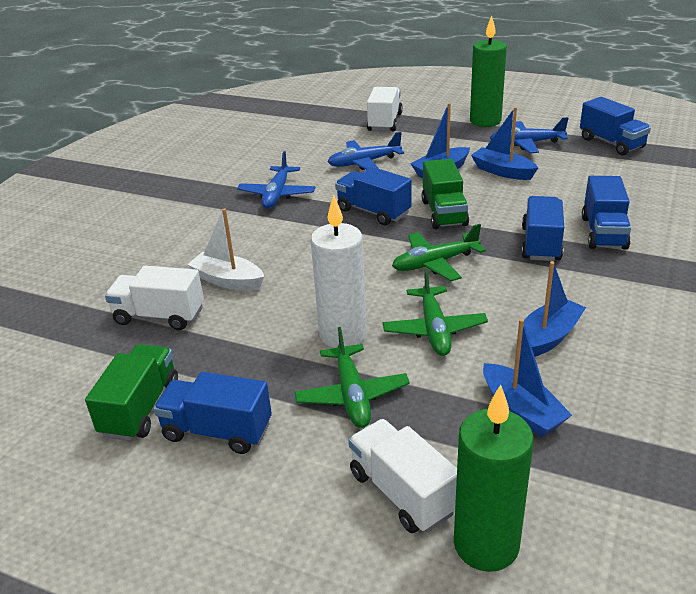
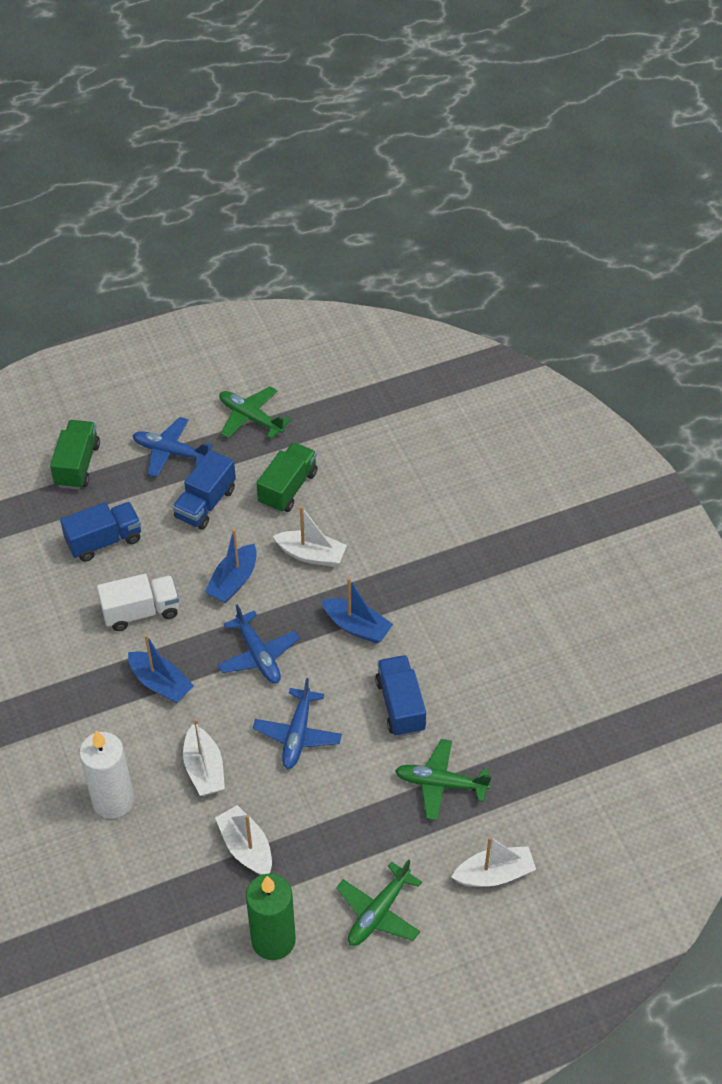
blue boat: 4 -> 3
blue truck: 5 -> 3
green candle: 2 -> 1
white boat: 1 -> 4
white truck: 3 -> 1

